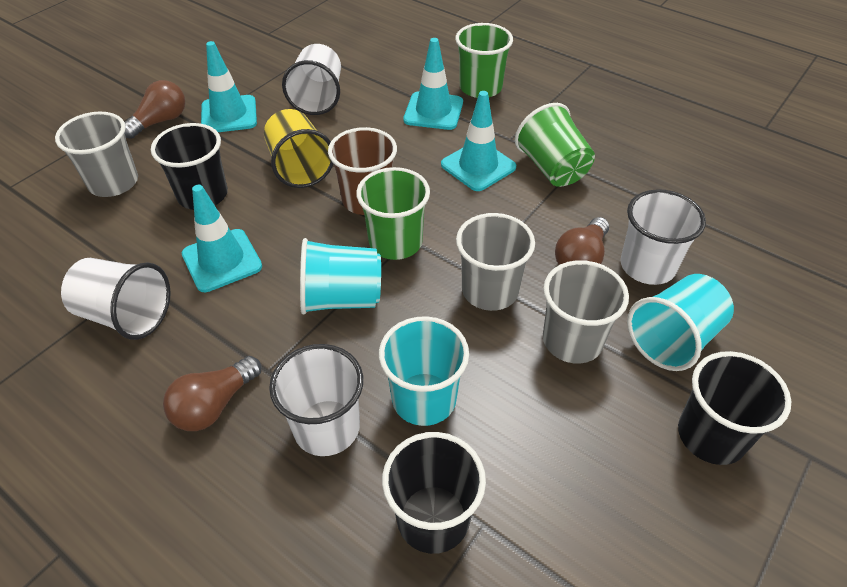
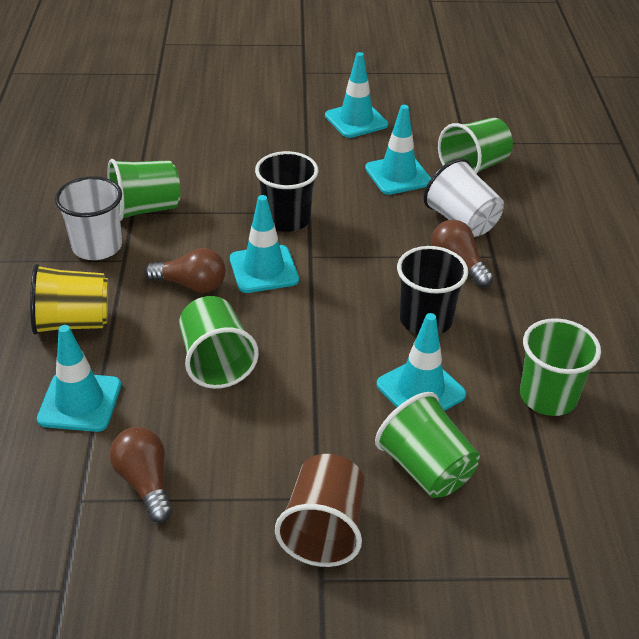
black cup: 3 -> 2
green cup: 3 -> 5
grey cup: 3 -> 0
turquoise cup: 3 -> 0
turquoise traffic cone: 4 -> 5
white cup: 4 -> 2

